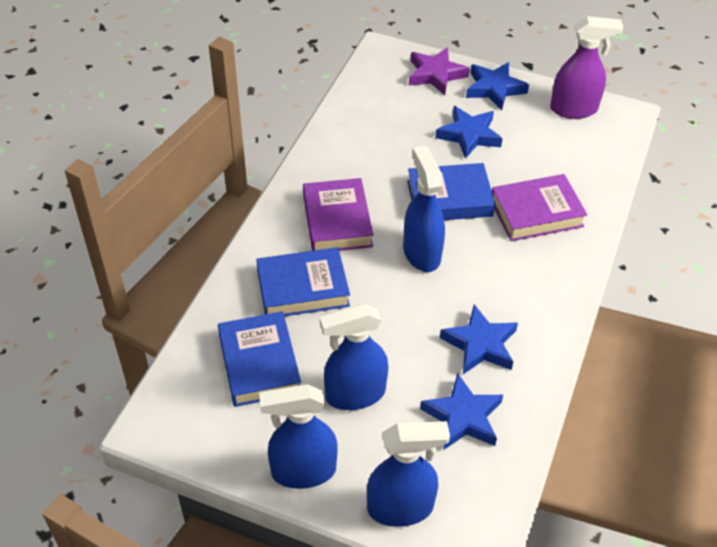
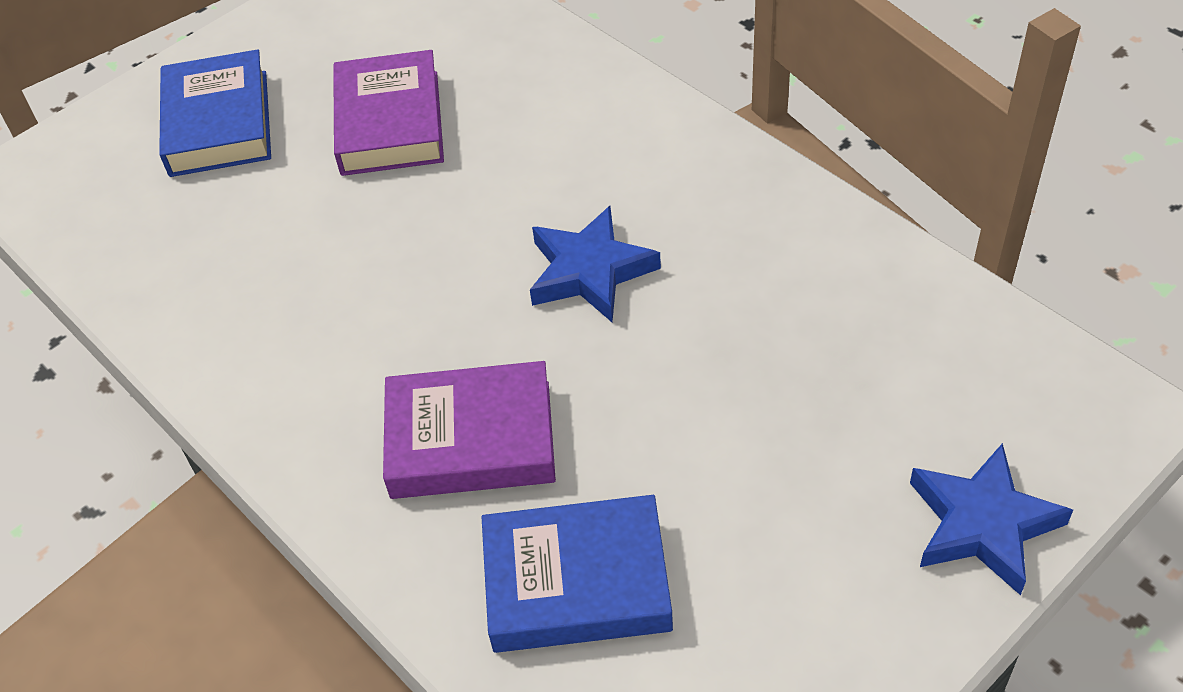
blue book: 3 -> 2
blue spray bottle: 4 -> 0
blue star: 4 -> 2
purple spray bottle: 1 -> 0
purple star: 1 -> 0

